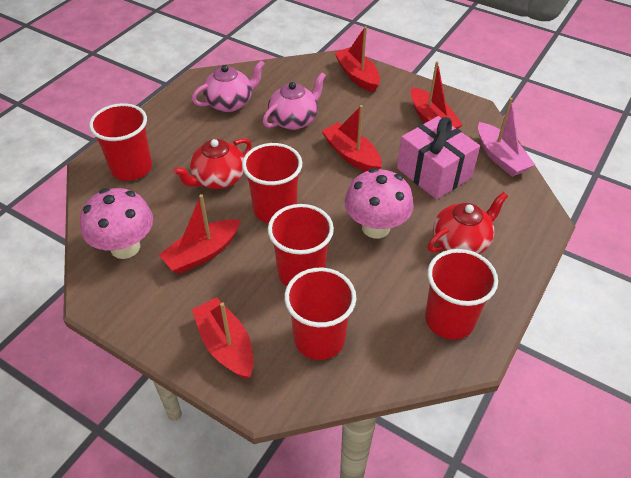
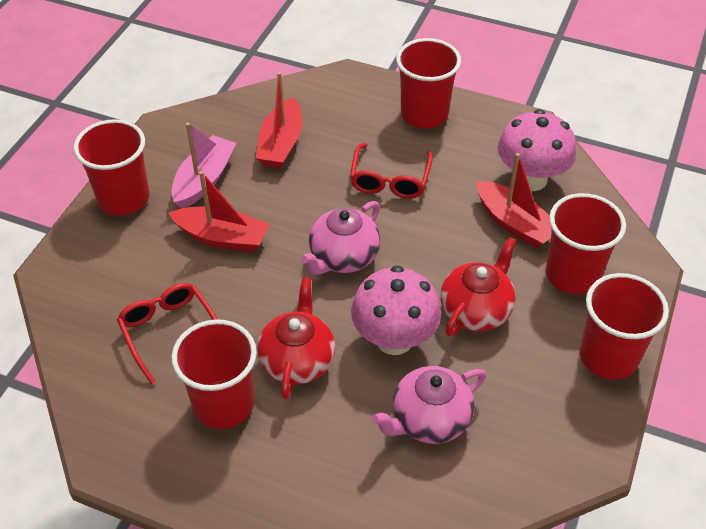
pink gift: 1 -> 0
red boat: 5 -> 3
red glasses: 0 -> 2

